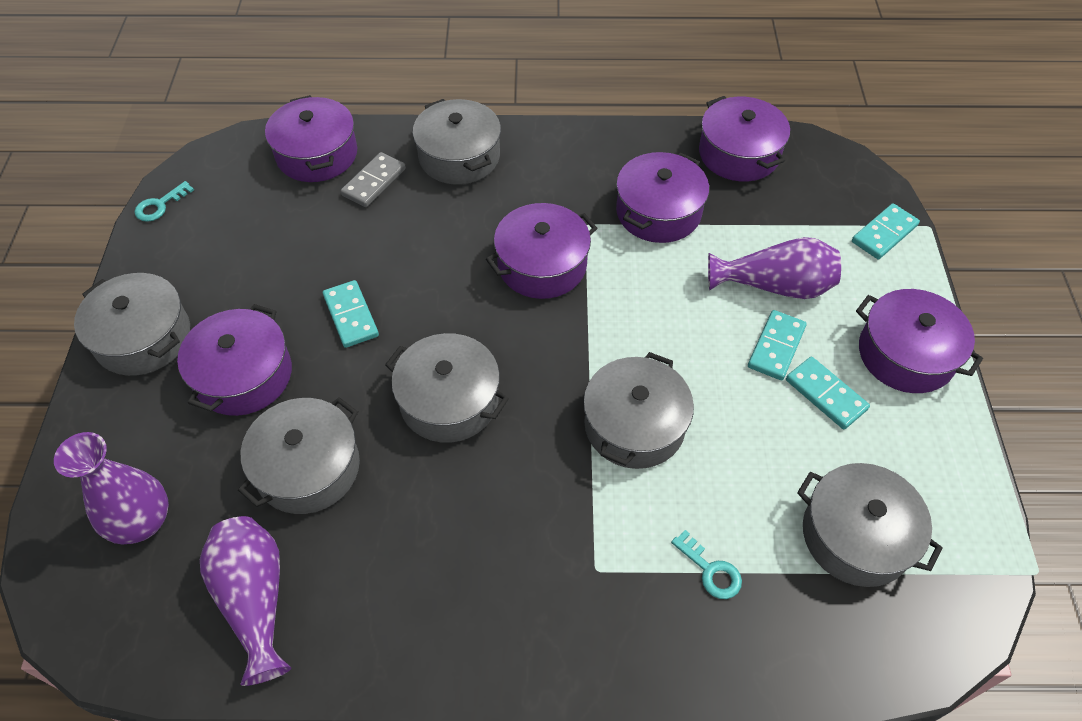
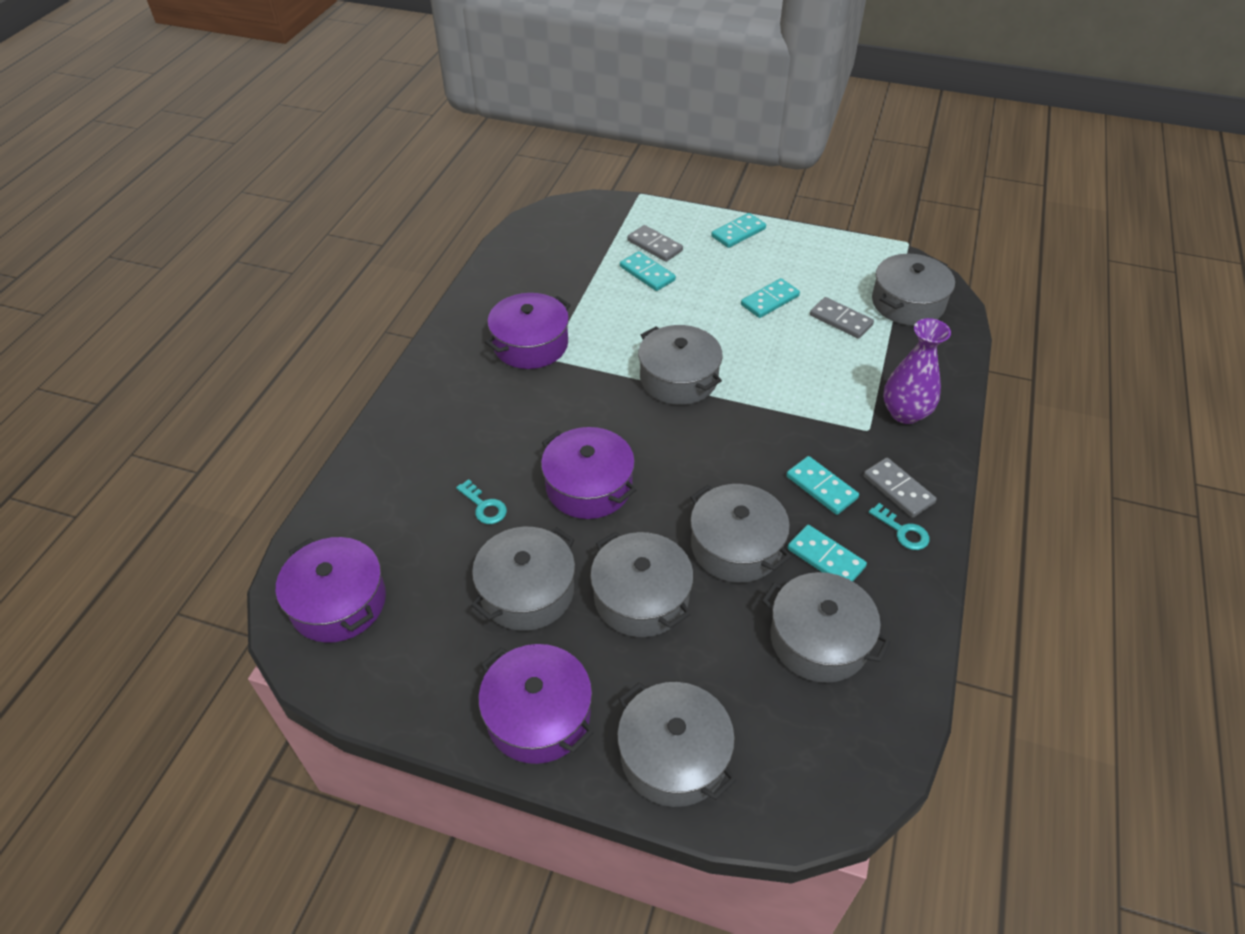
grey domino: 1 -> 3
grey pot: 6 -> 7
purple pot: 6 -> 4
purple vase: 3 -> 1
turquoise domino: 4 -> 5

